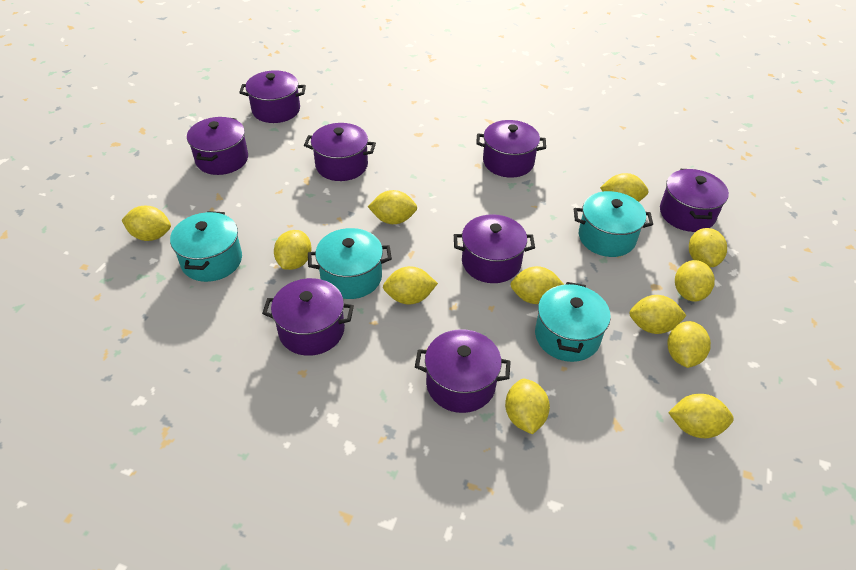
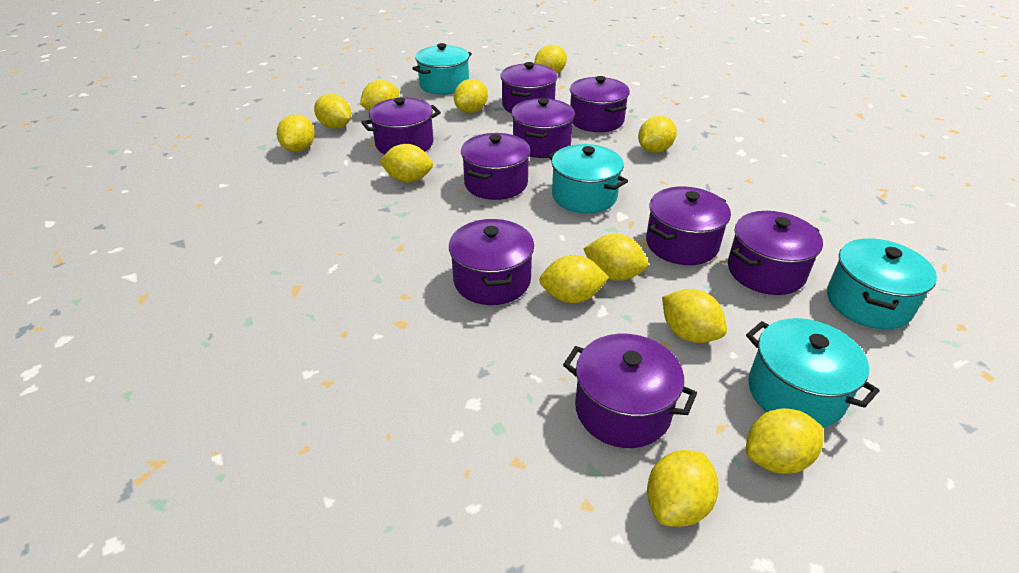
purple pot: 8 -> 9

